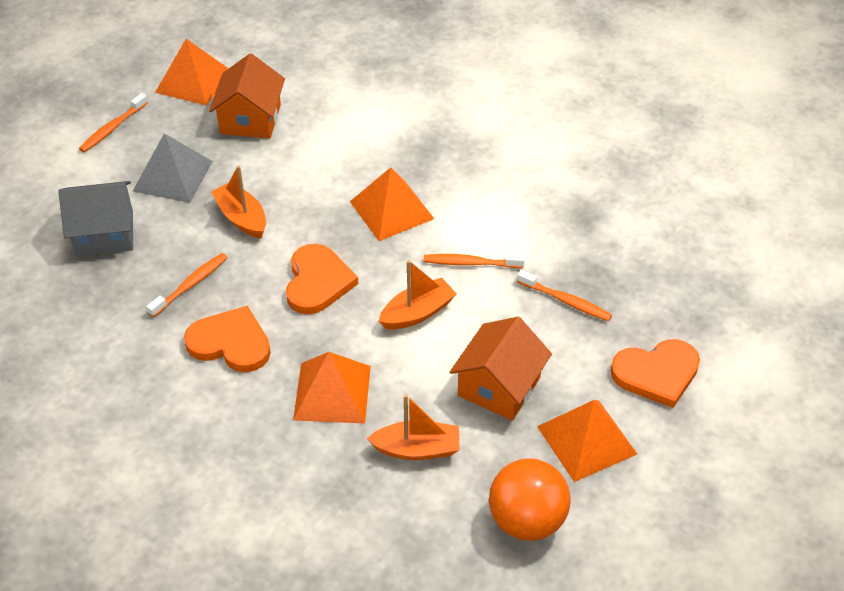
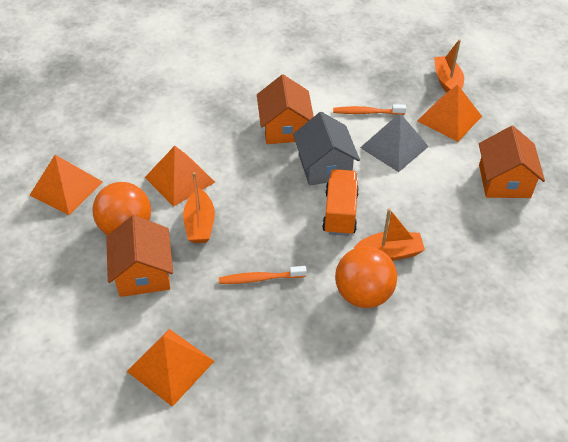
orange ball: 1 -> 2
orange heart: 3 -> 0
orange house: 2 -> 3
orange toothbrush: 4 -> 2
orange truck: 0 -> 1

